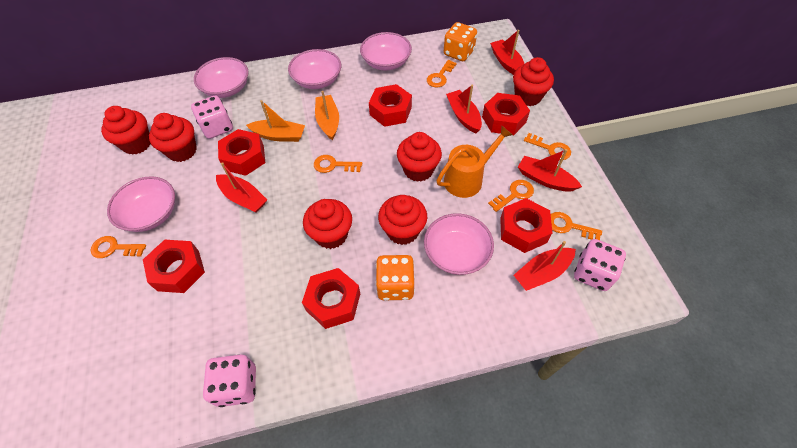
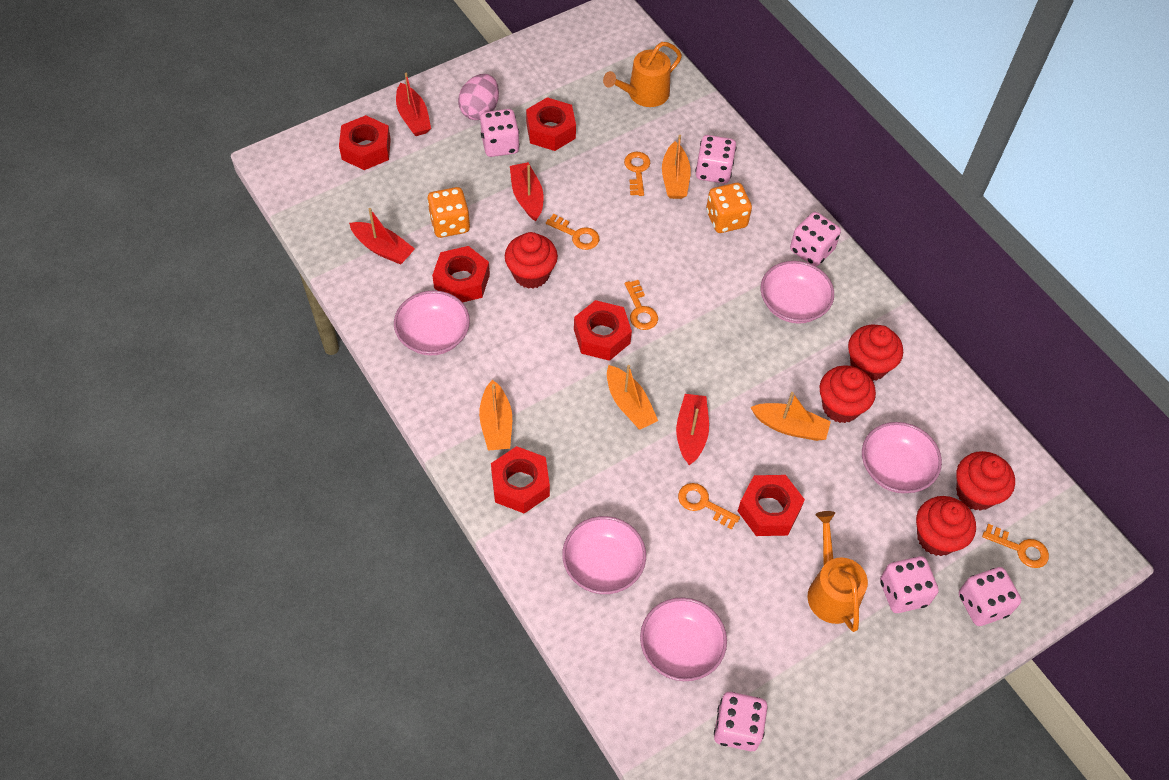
orange boat: 2 -> 4
orange key: 6 -> 5
orange watering can: 1 -> 2
pink dice: 3 -> 6
pink egg: 0 -> 1
red boat: 5 -> 4
red cupcake: 6 -> 5

